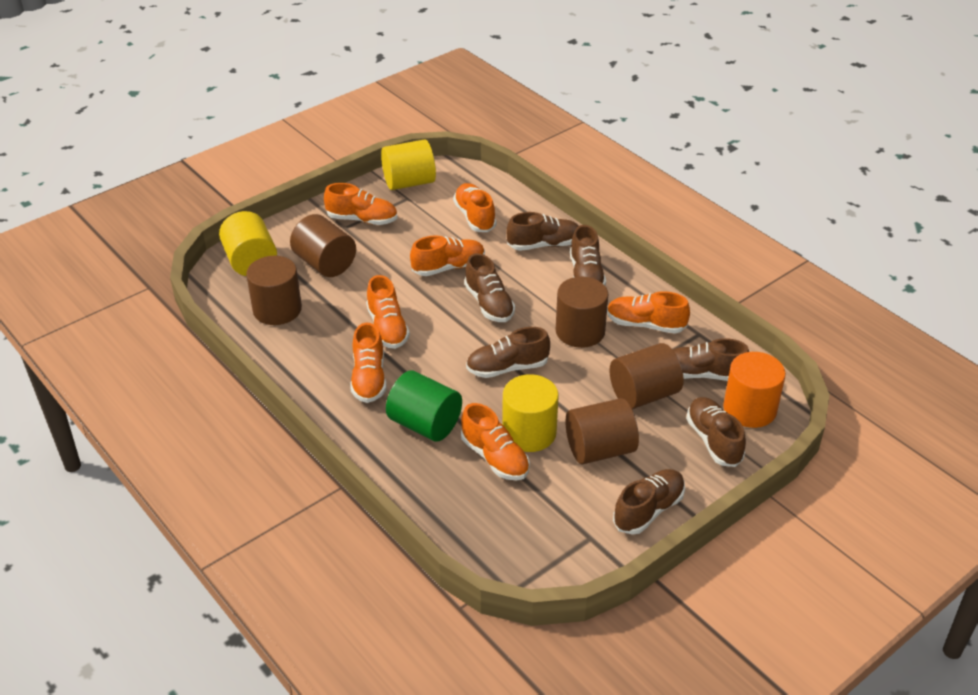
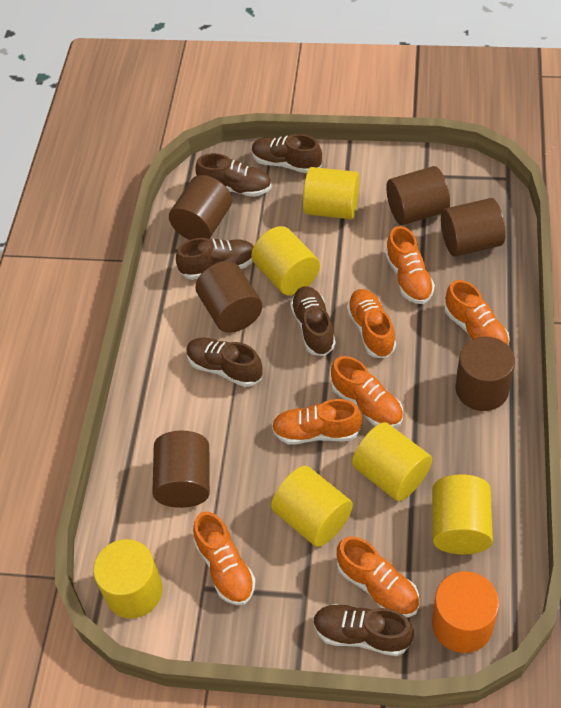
brown cylinder: 5 -> 6
brown shoe: 7 -> 6
green cylinder: 1 -> 0
yellow cylinder: 3 -> 6

